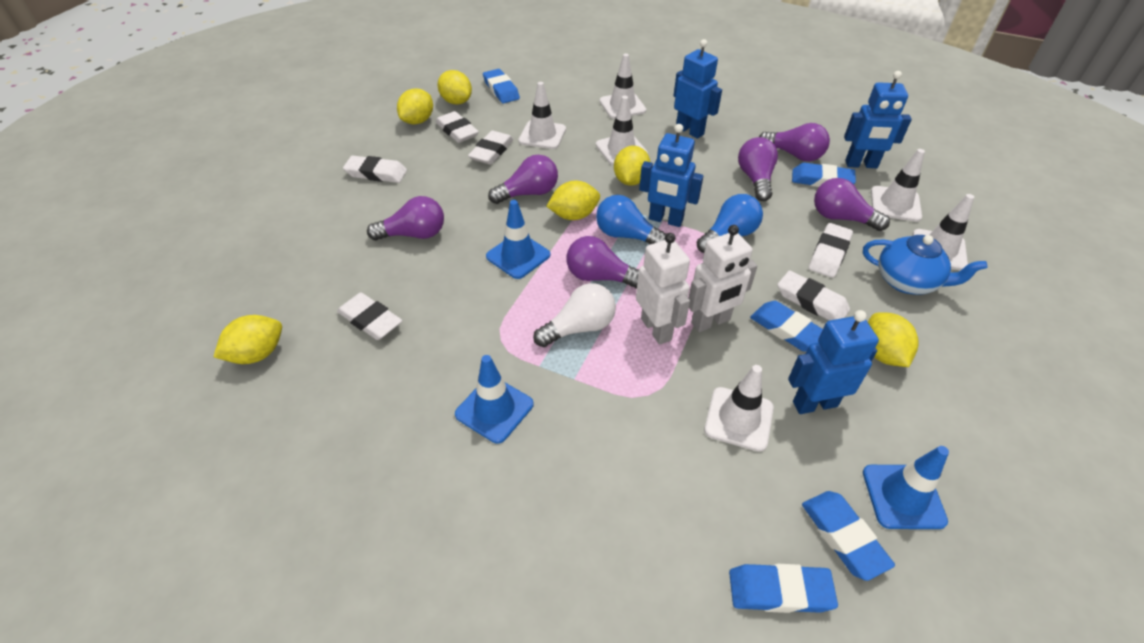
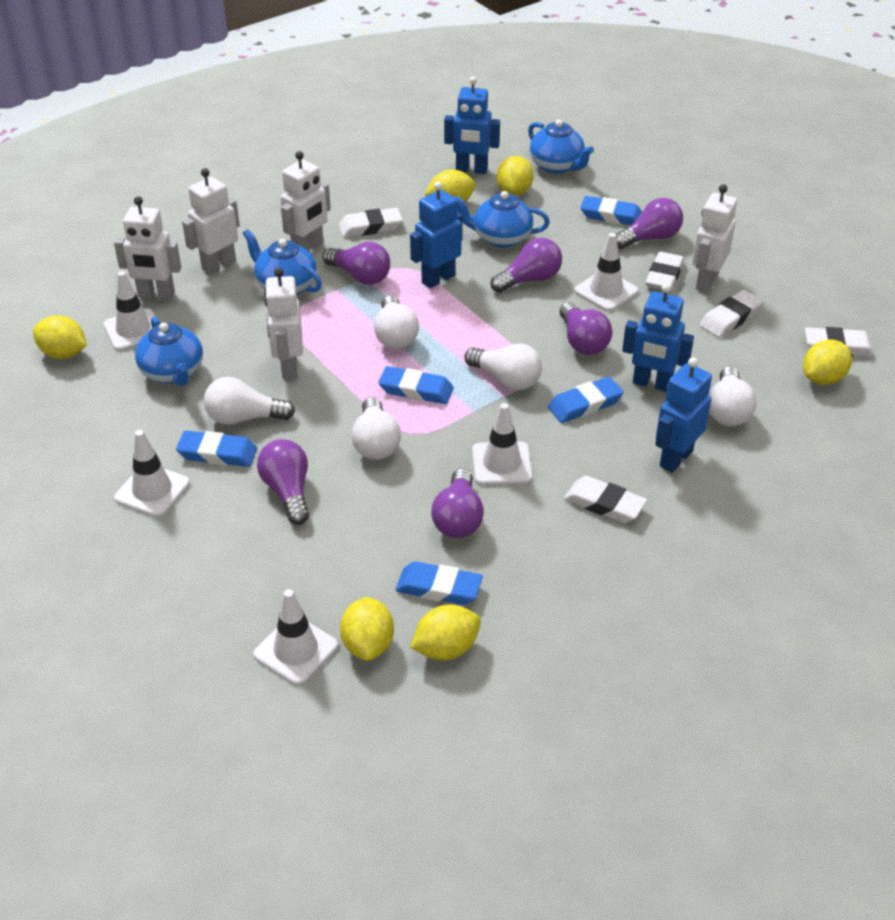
blue light bulb: 2 -> 0
blue teapot: 1 -> 4
blue traffic cone: 3 -> 0
white eraser: 6 -> 5
white light bulb: 1 -> 5
white robot: 2 -> 5
white traffic cone: 6 -> 5

